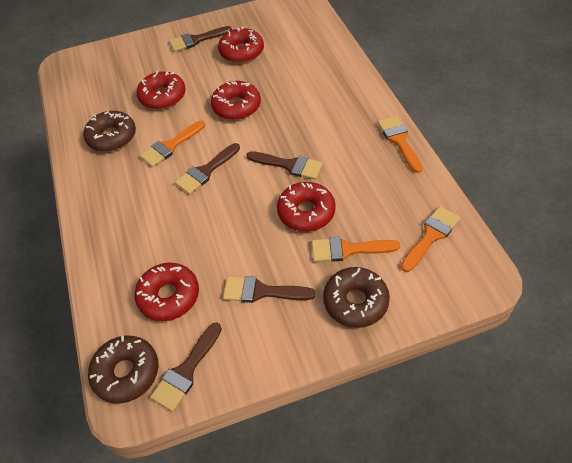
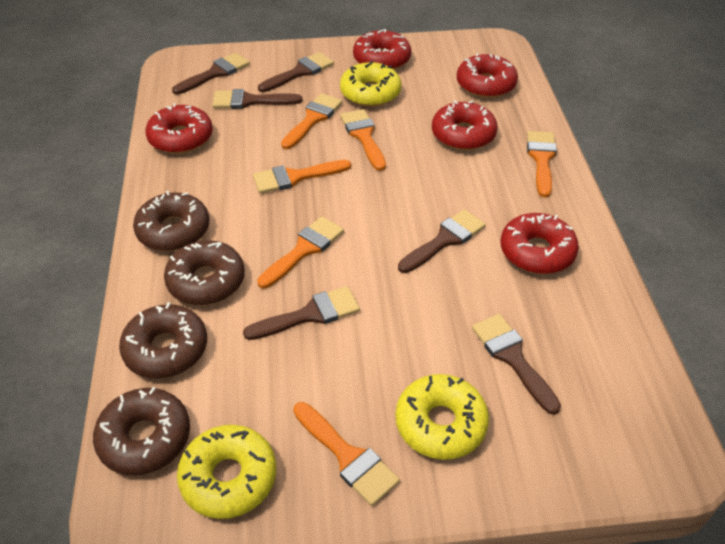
brown brush: 5 -> 6
brown donut: 3 -> 4
orange brush: 4 -> 6
yellow donut: 0 -> 3

